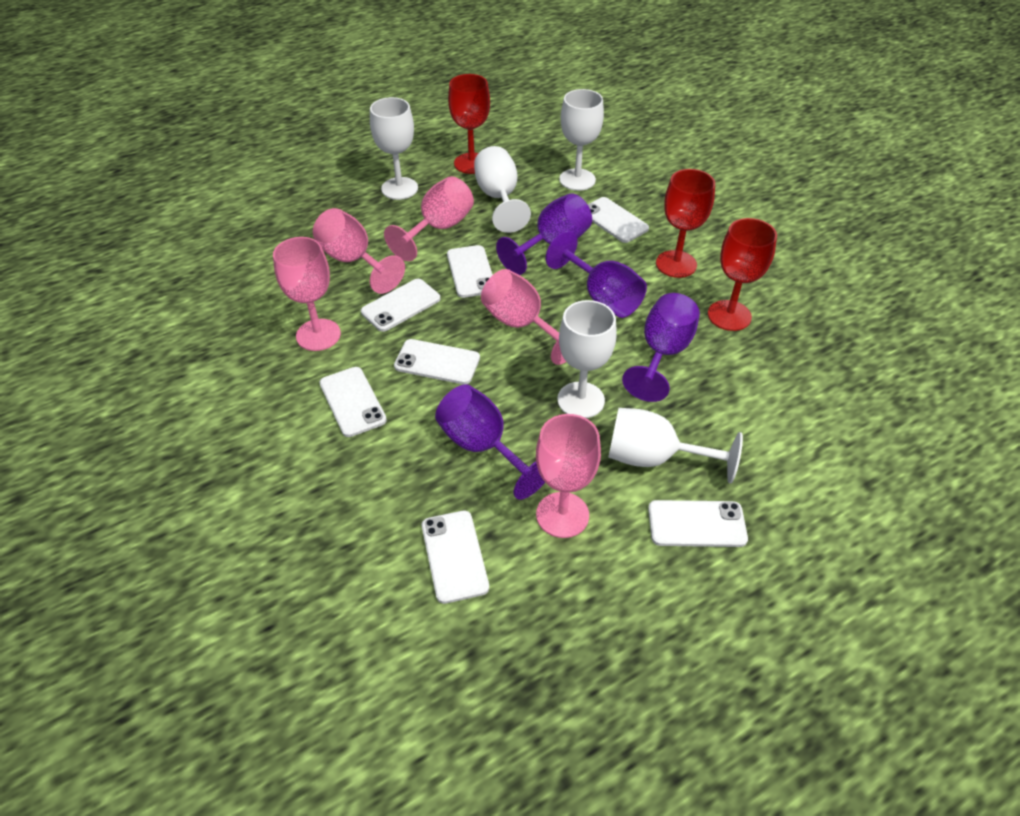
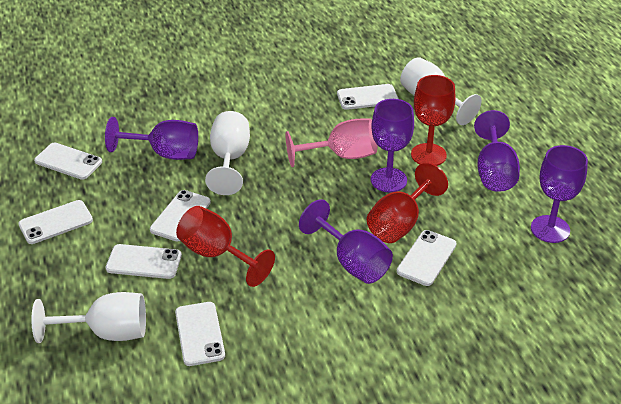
pink goblet: 5 -> 1
purple goblet: 4 -> 5
white goblet: 5 -> 3

